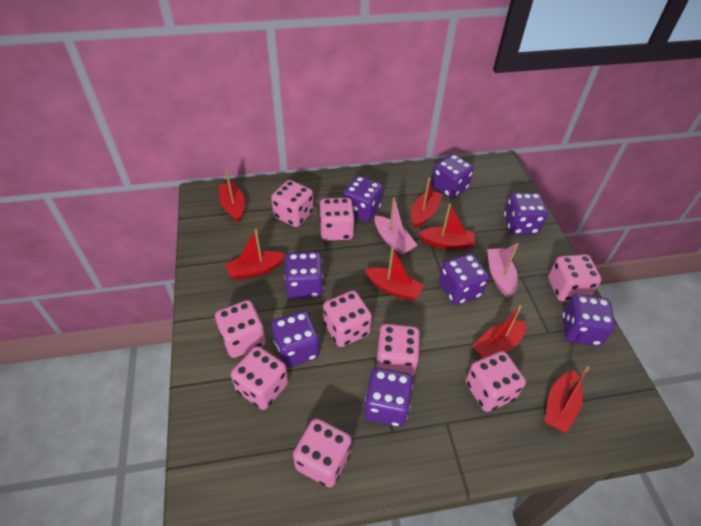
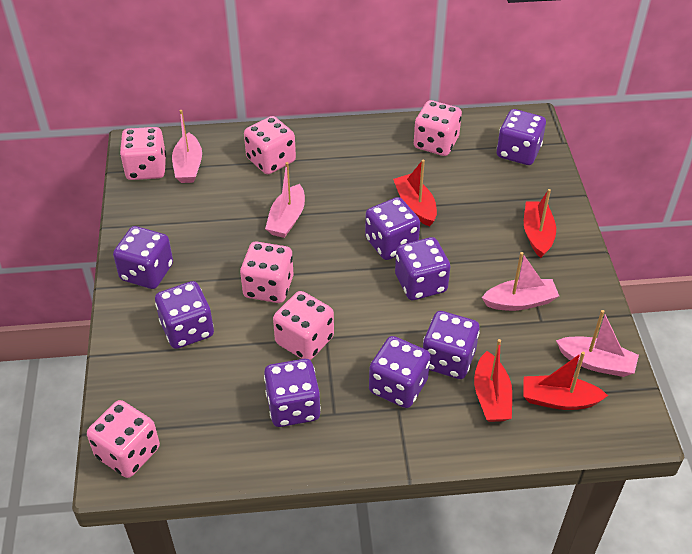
pink boat: 2 -> 4
pink dice: 9 -> 6
red boat: 7 -> 4

